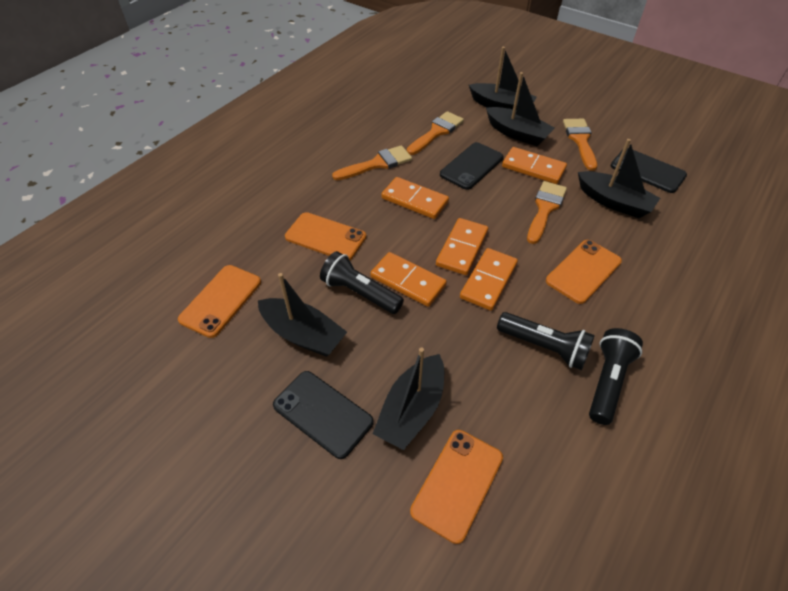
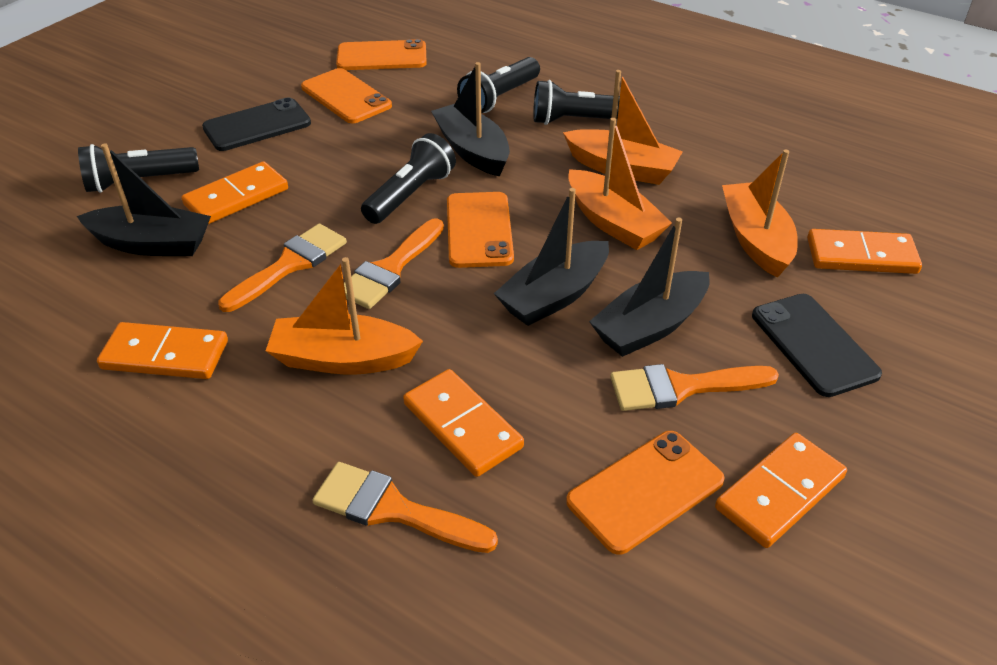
black boat: 5 -> 4
black flashlight: 3 -> 4
black phone: 3 -> 2
orange boat: 0 -> 4

